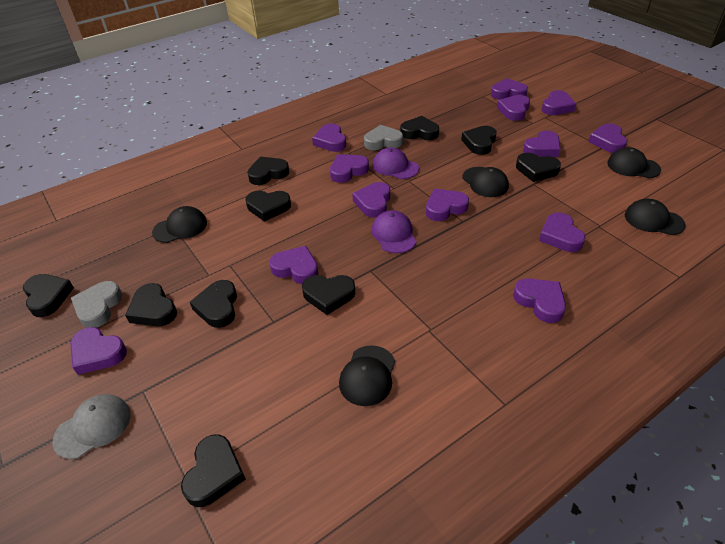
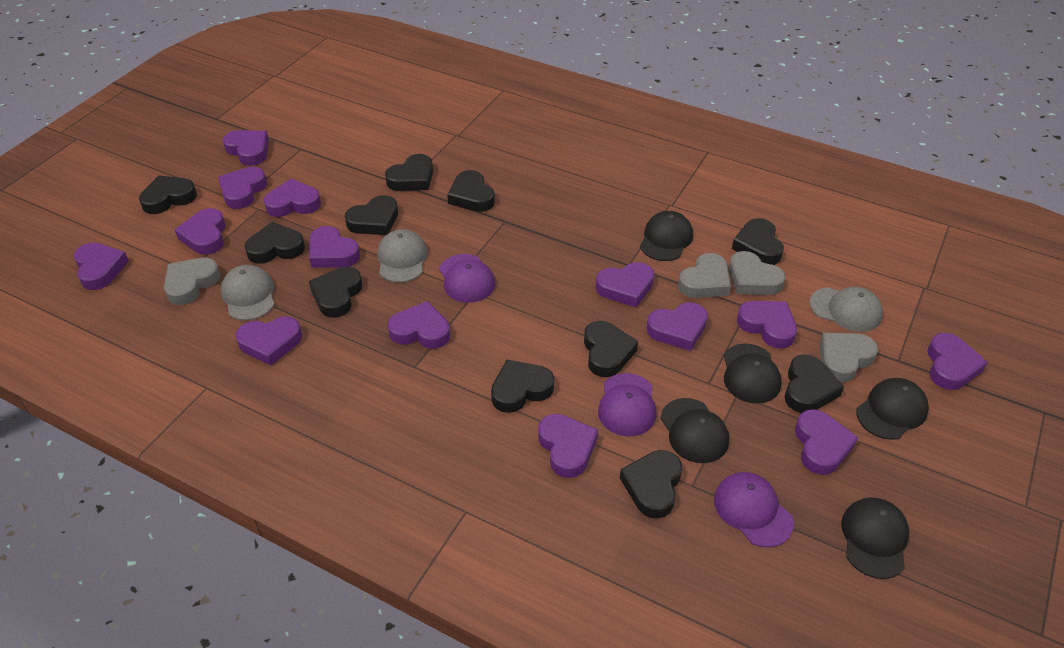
black heart: 10 -> 11
grey cap: 1 -> 3
grey heart: 2 -> 4
purple cap: 2 -> 3
purple heart: 13 -> 14

